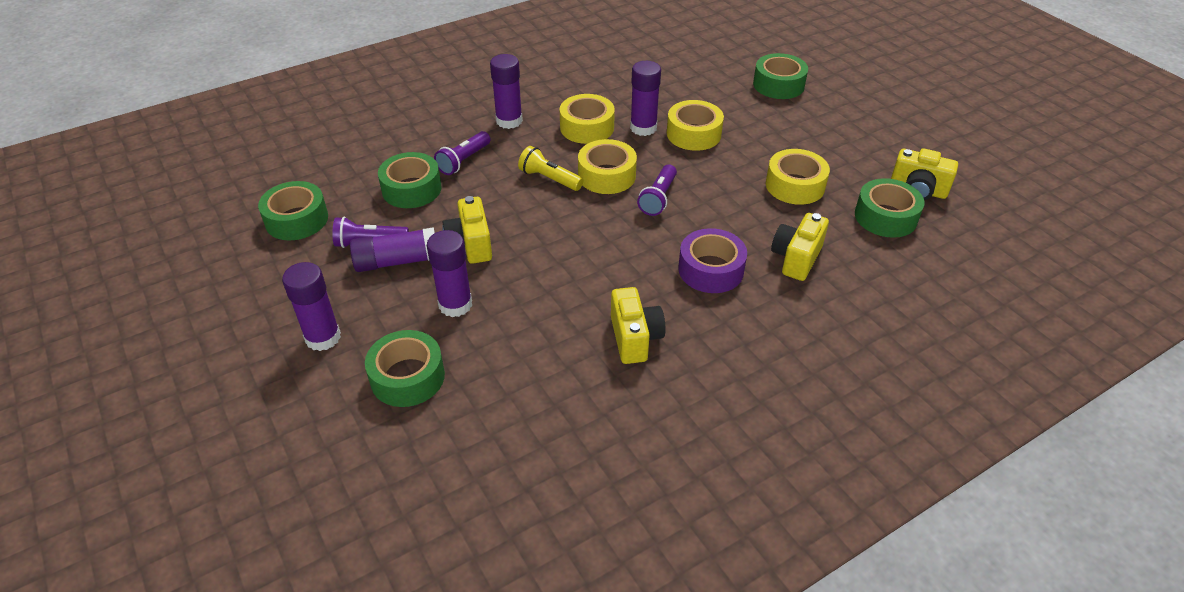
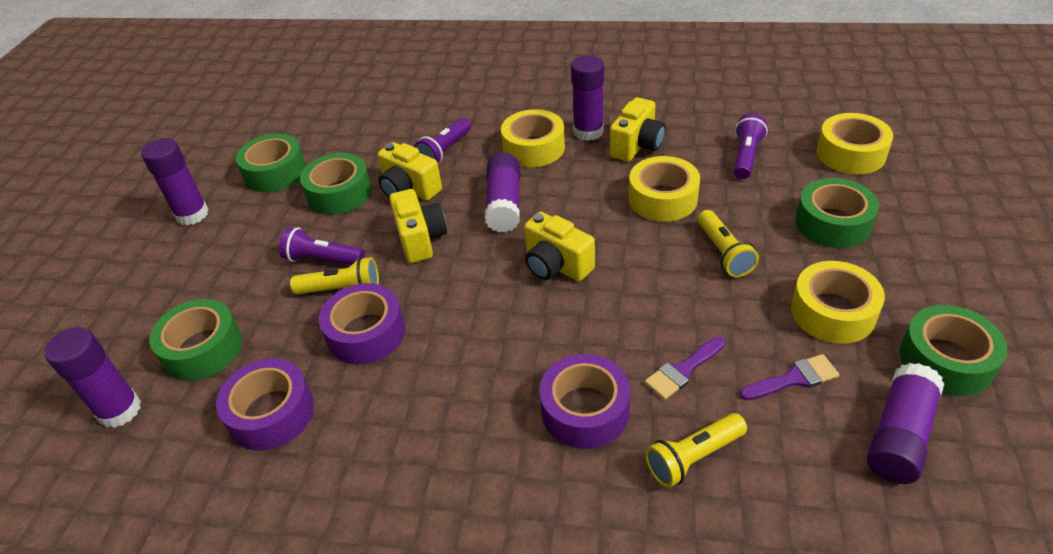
purple brush: 0 -> 2
purple tape: 1 -> 3
yellow flashlight: 1 -> 3

